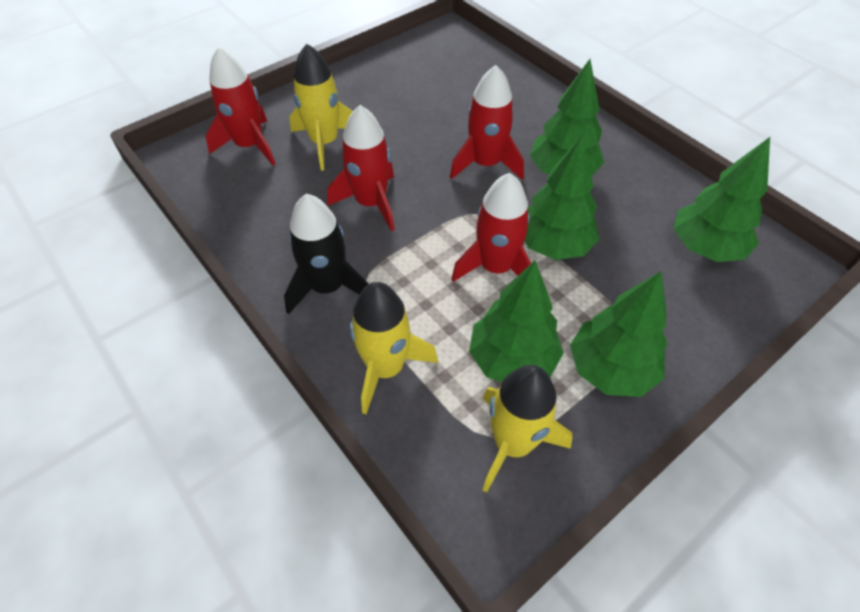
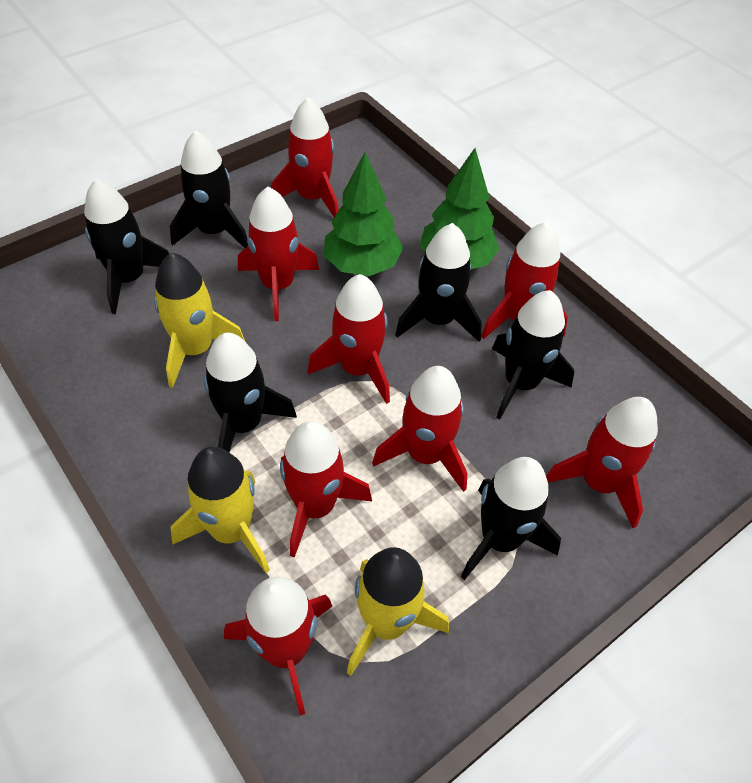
black rocket: 1 -> 6
green tree: 5 -> 2
red rocket: 4 -> 8

